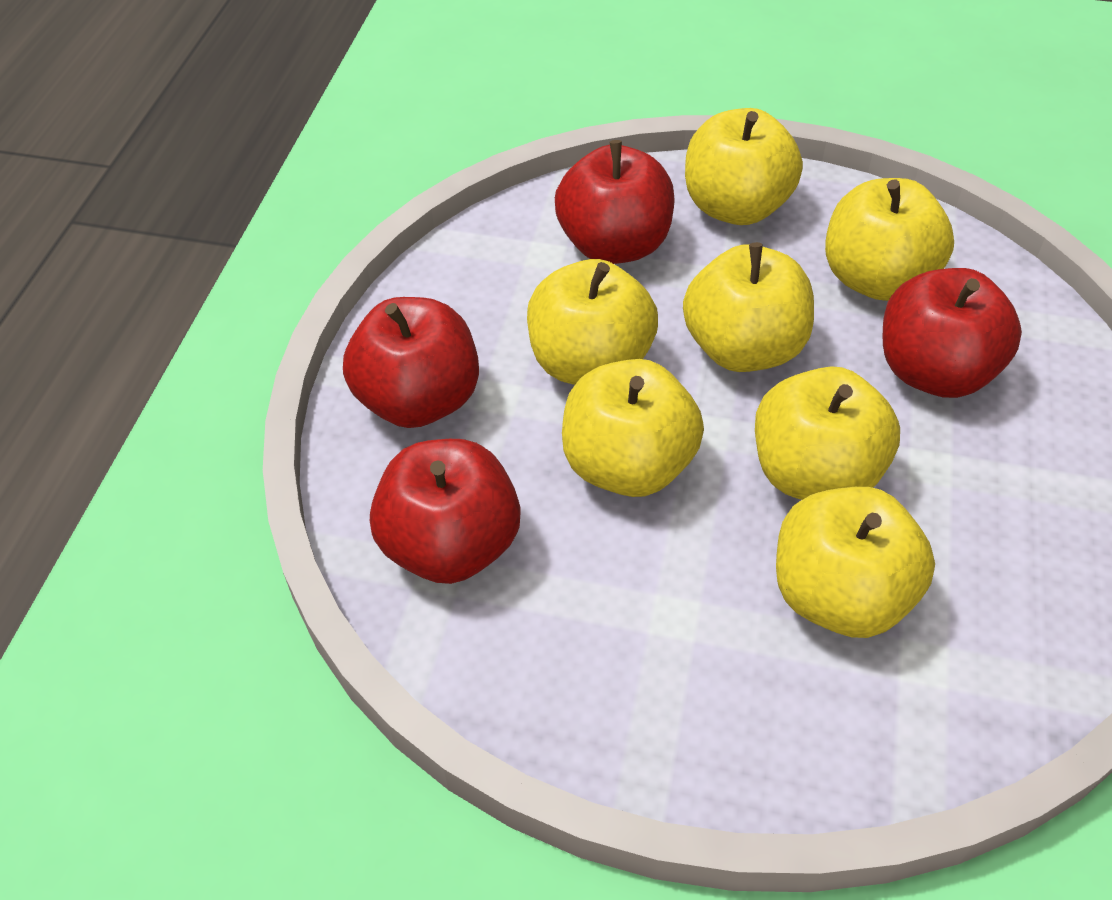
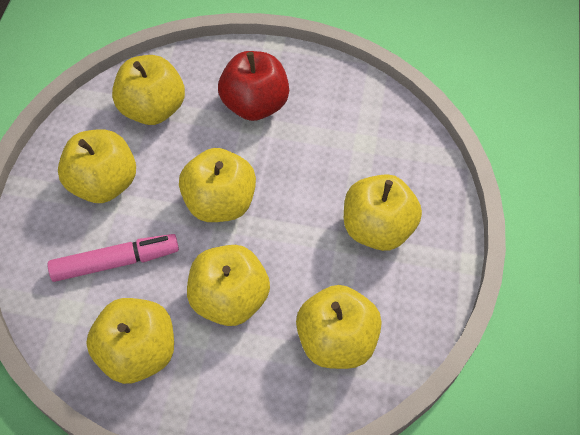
pink marker: 0 -> 1
red apple: 4 -> 1

